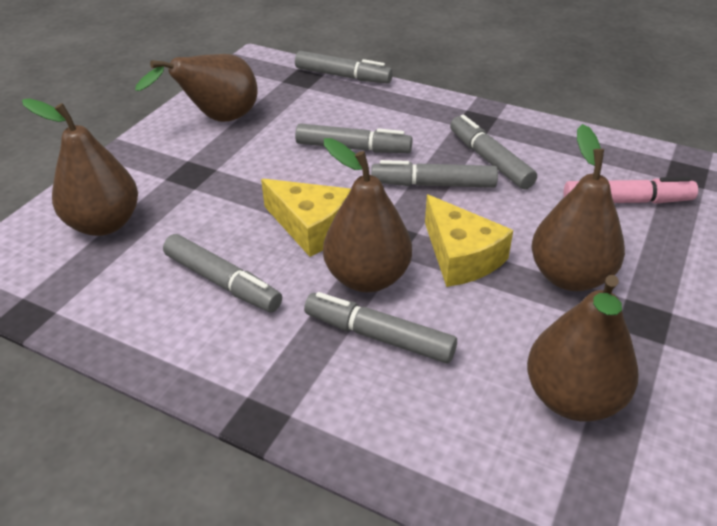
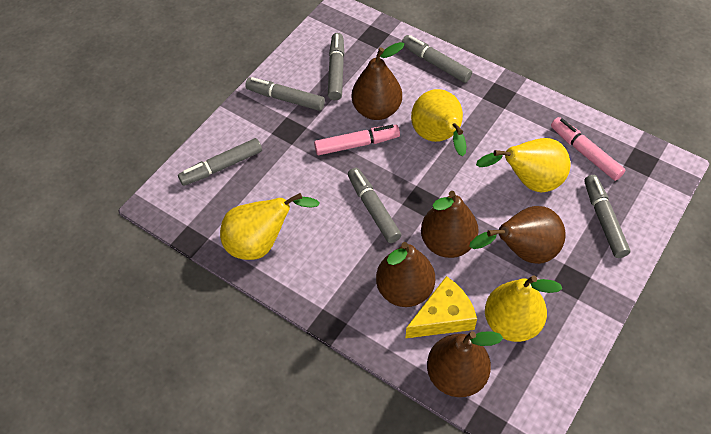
pink marker: 1 -> 2
yellow cheese: 2 -> 1
yellow pear: 0 -> 4

